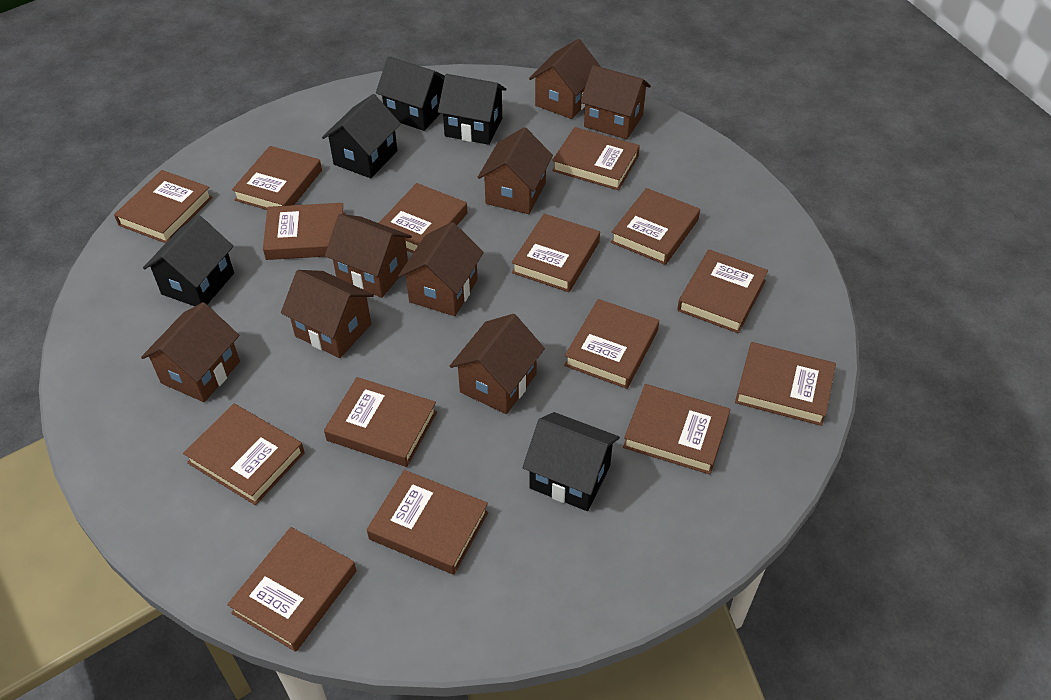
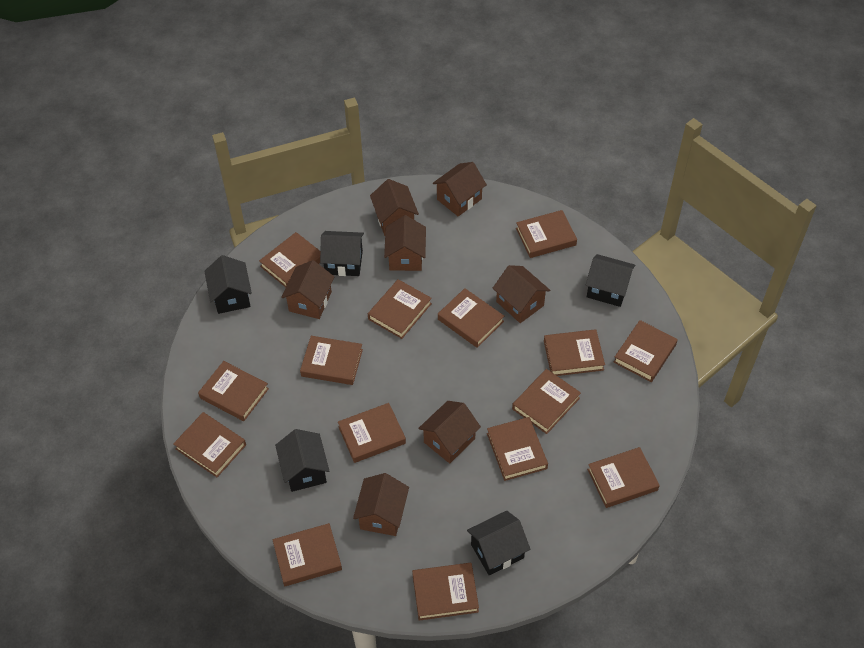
brown house: 8 -> 7

